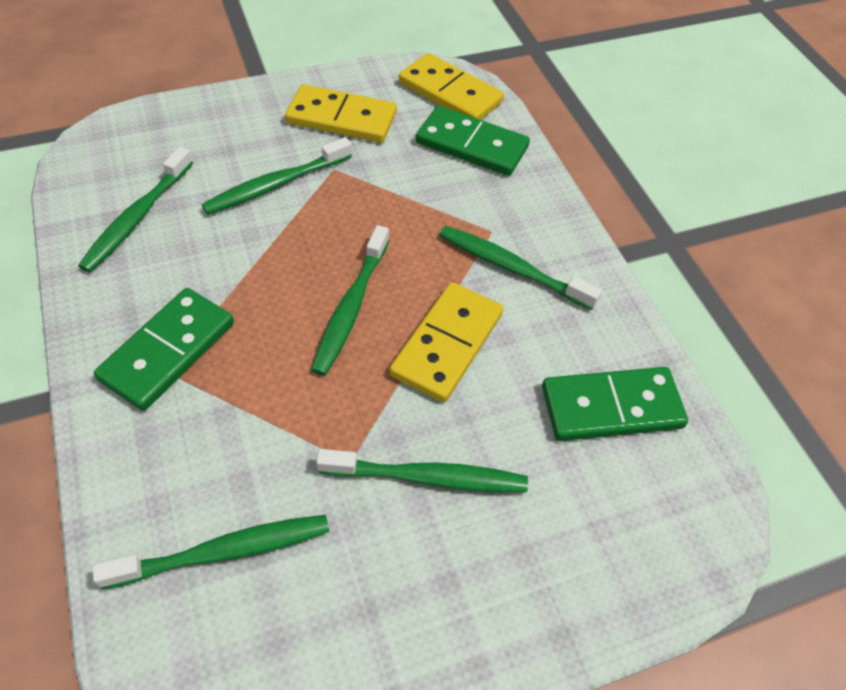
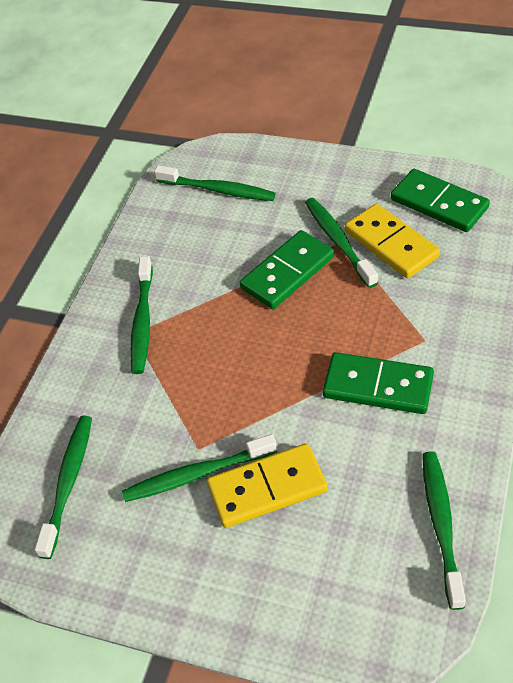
yellow domino: 3 -> 2

